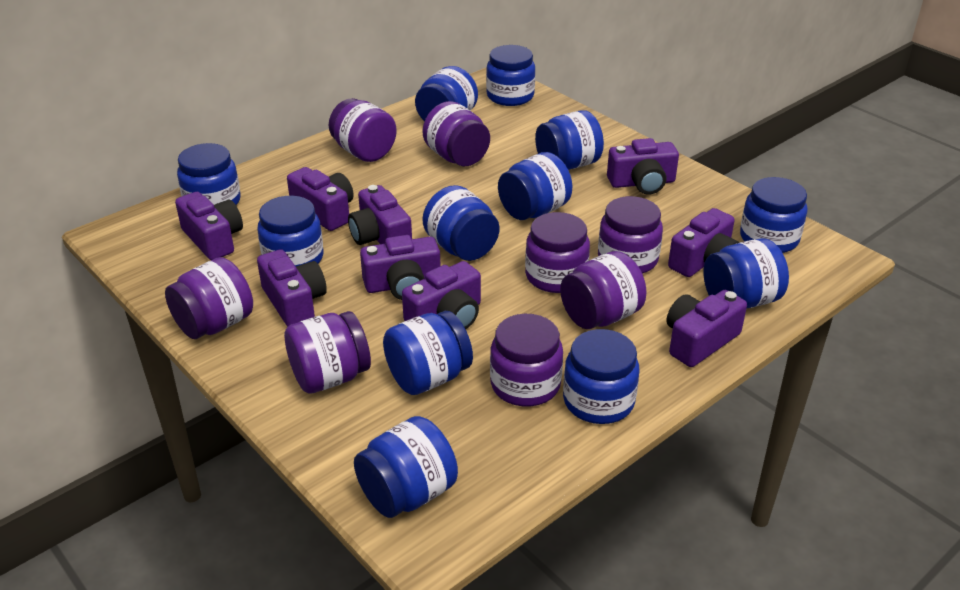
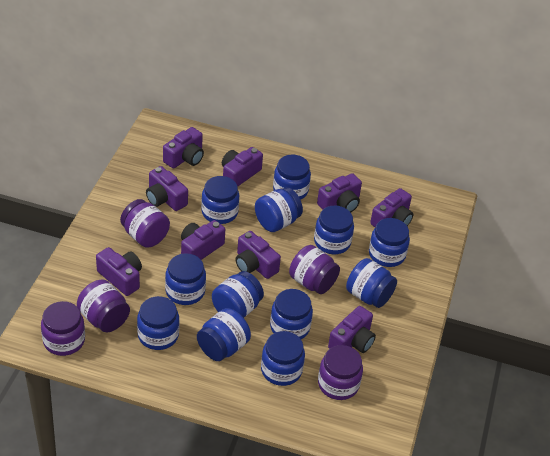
purple jar: 8 -> 5

